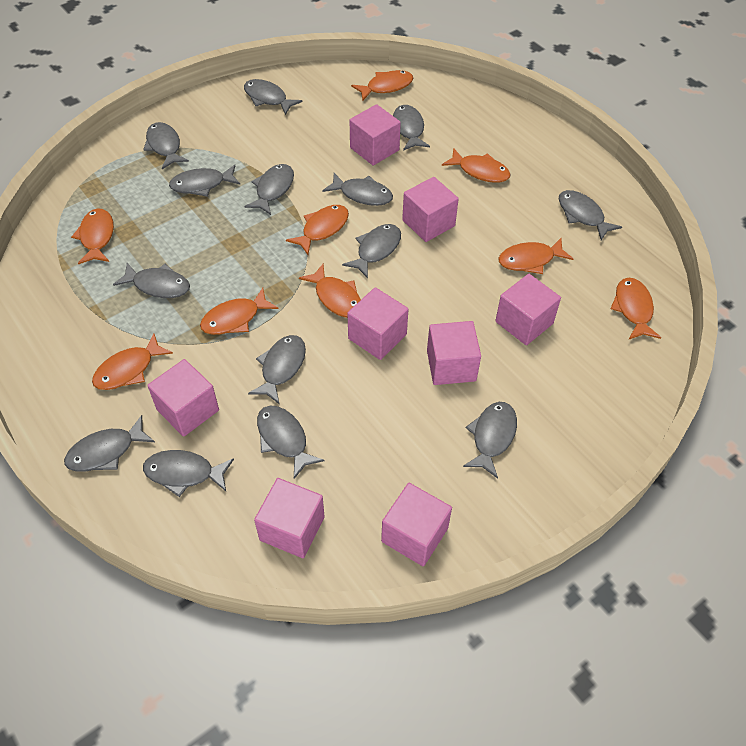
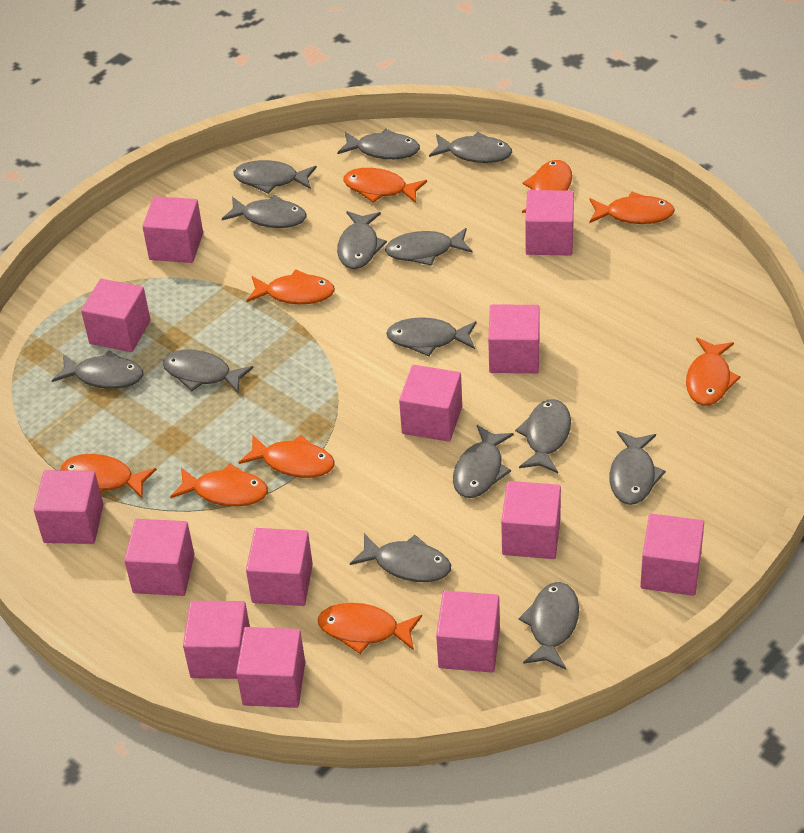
pink cube: 8 -> 13

